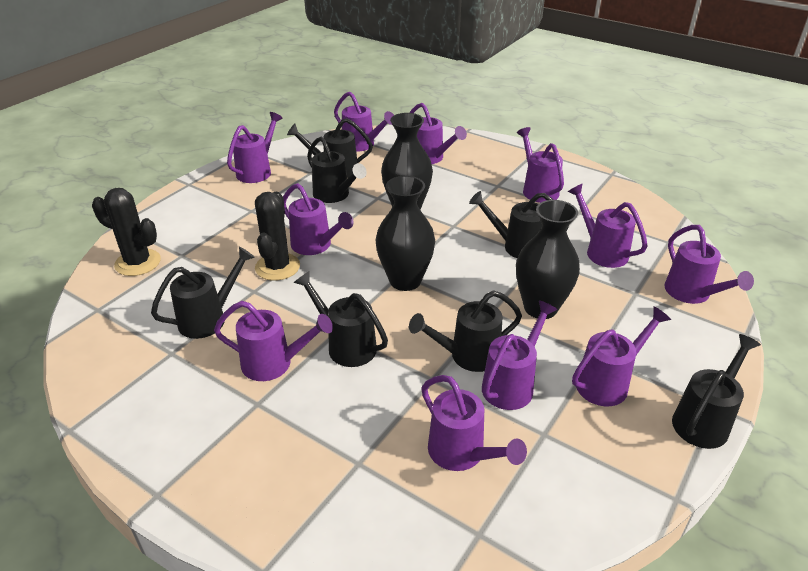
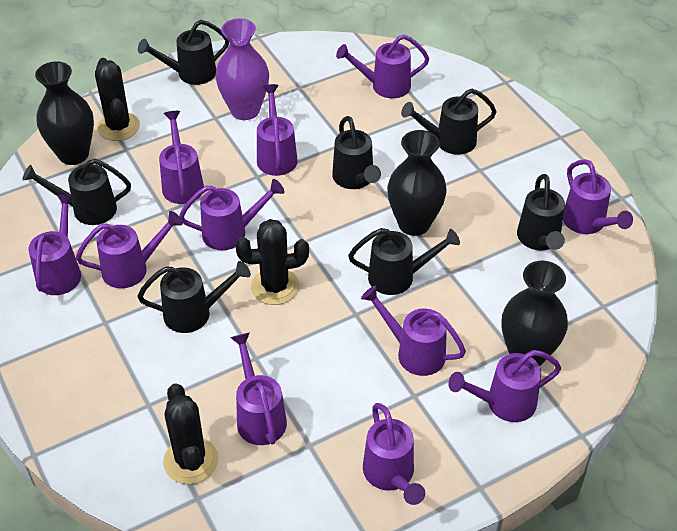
black cactus: 2 -> 3
purple vase: 0 -> 1

